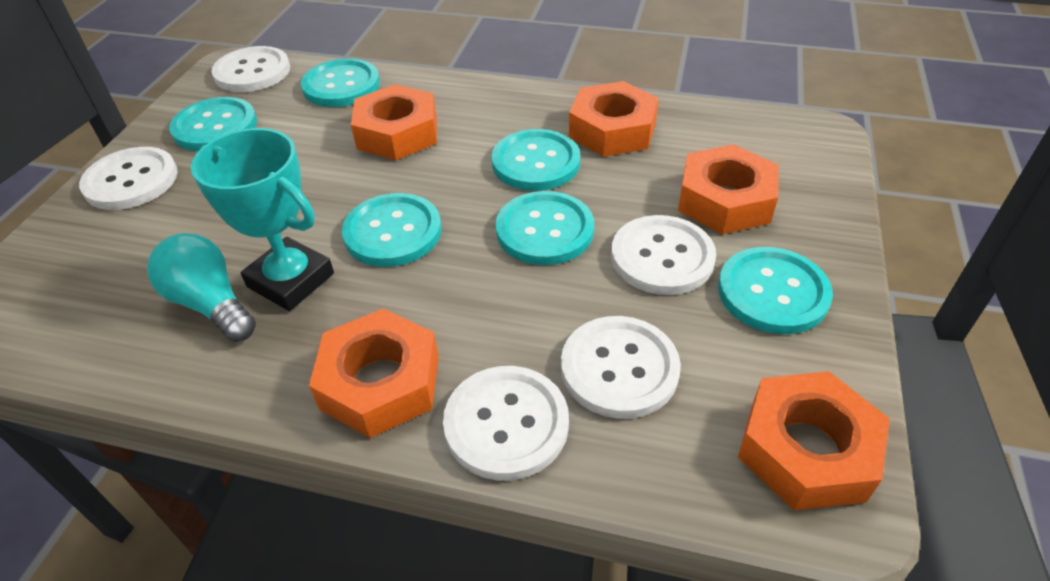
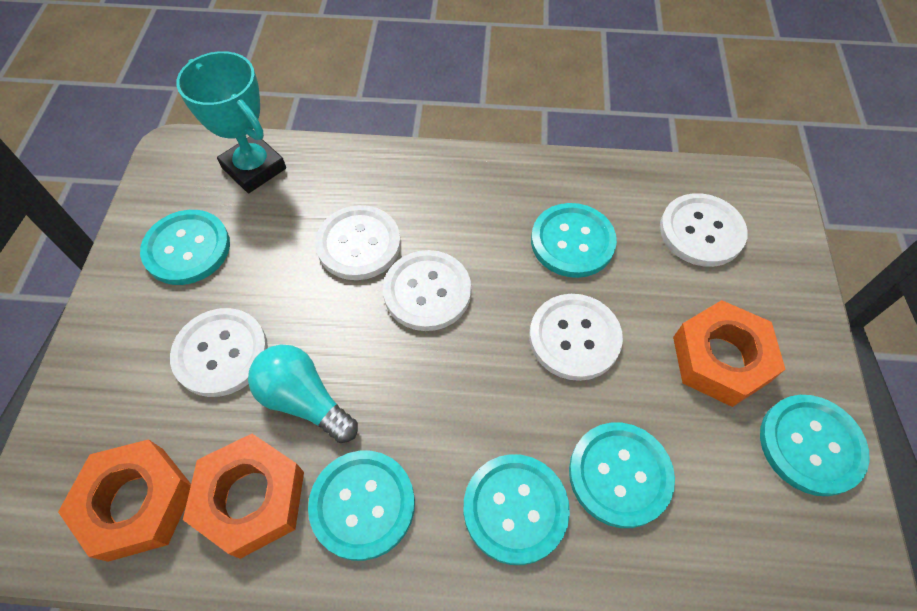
orange nut: 5 -> 3

